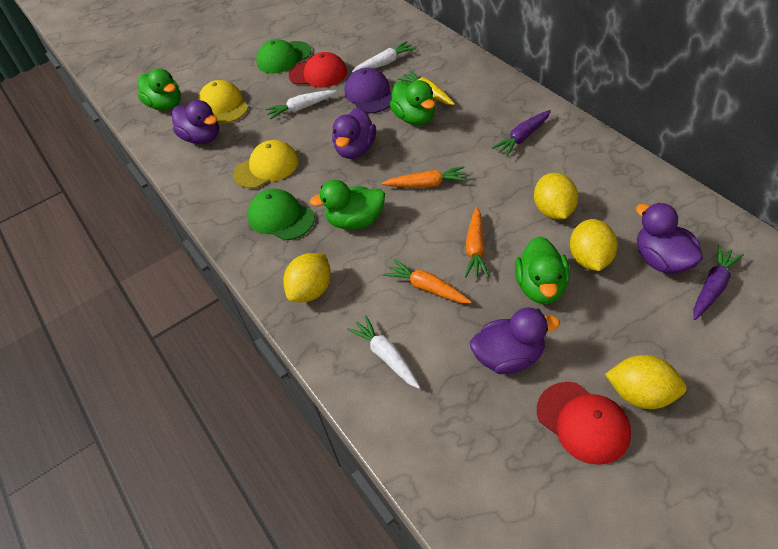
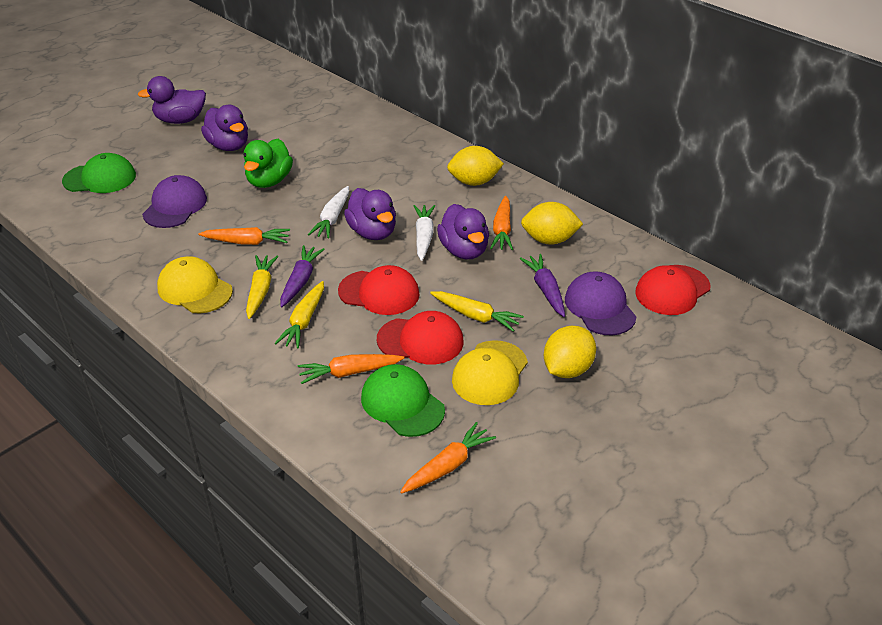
green duck: 4 -> 1
orange carrot: 3 -> 4
purple cap: 1 -> 2
red cap: 2 -> 3
white carrot: 3 -> 2
yellow carrot: 1 -> 3
yellow lemon: 4 -> 3

